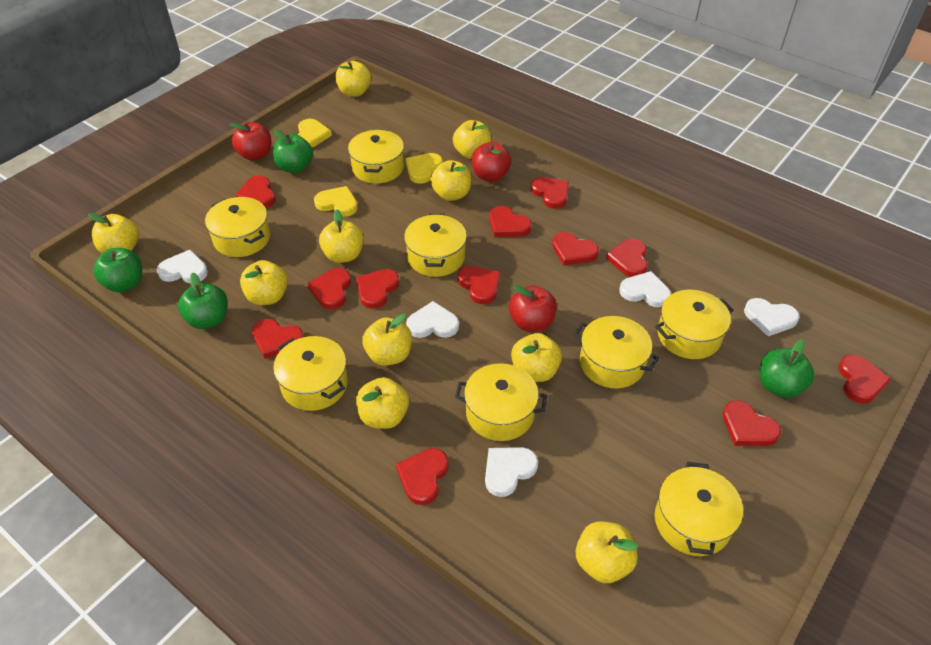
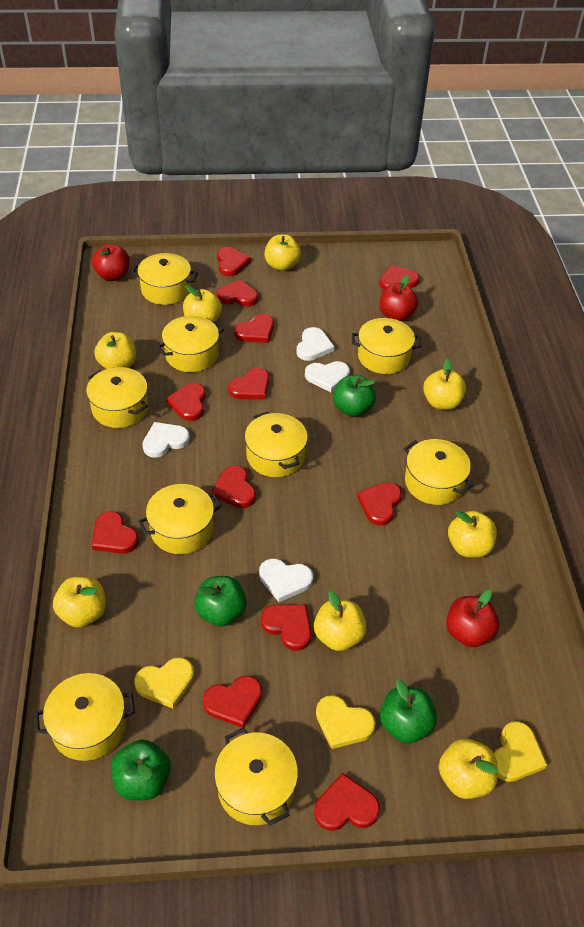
white heart: 5 -> 4
yellow apple: 10 -> 8
yellow pot: 8 -> 9

